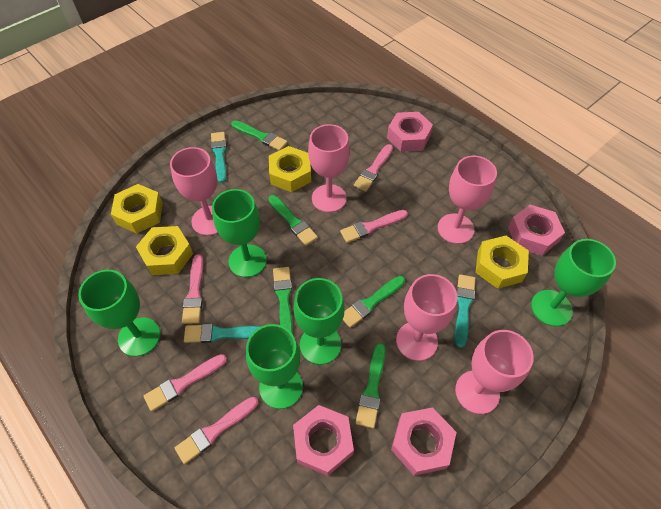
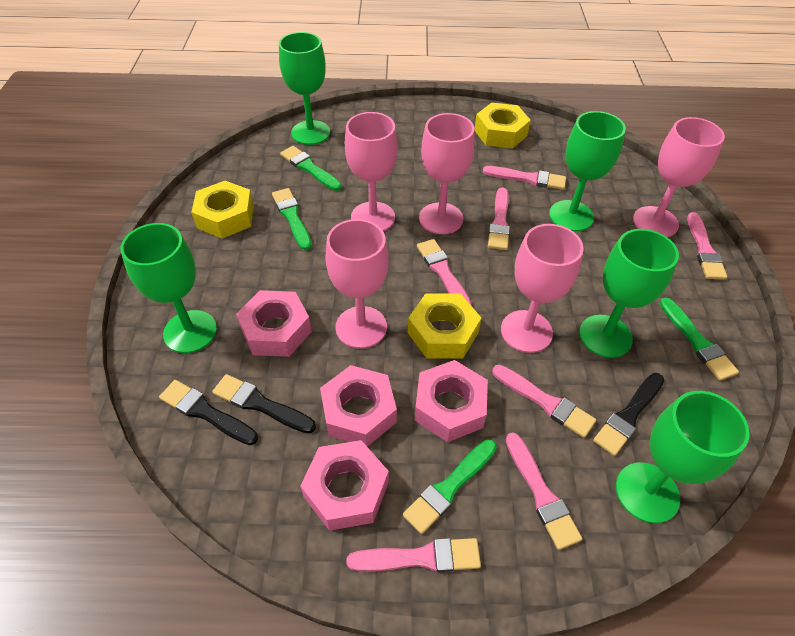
black brush: 0 -> 3
green brush: 5 -> 4
pink brush: 5 -> 7
turquoise brush: 3 -> 0
yellow nut: 4 -> 3

